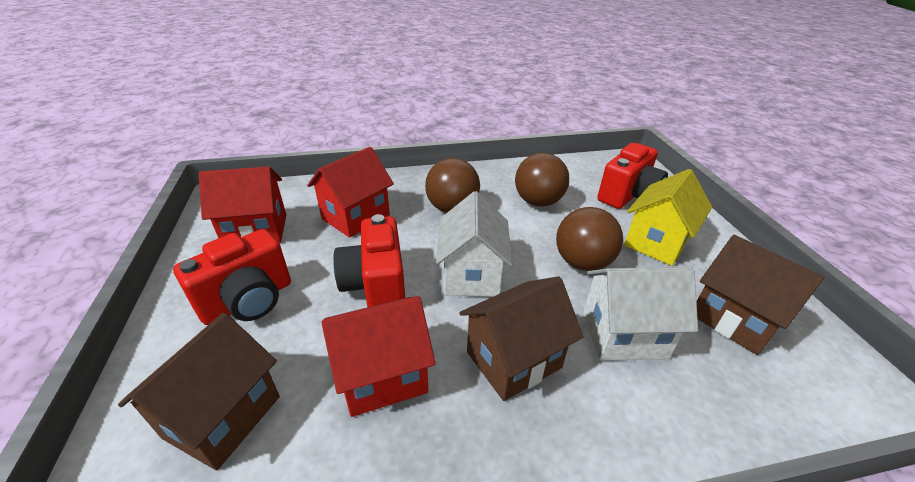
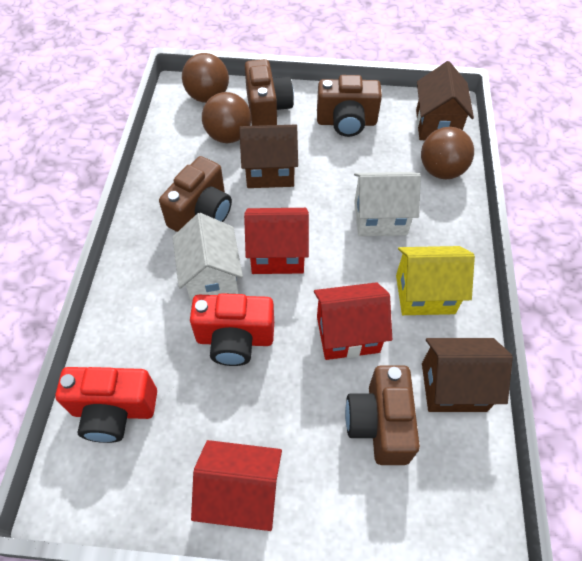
brown camera: 0 -> 4
red camera: 3 -> 2

